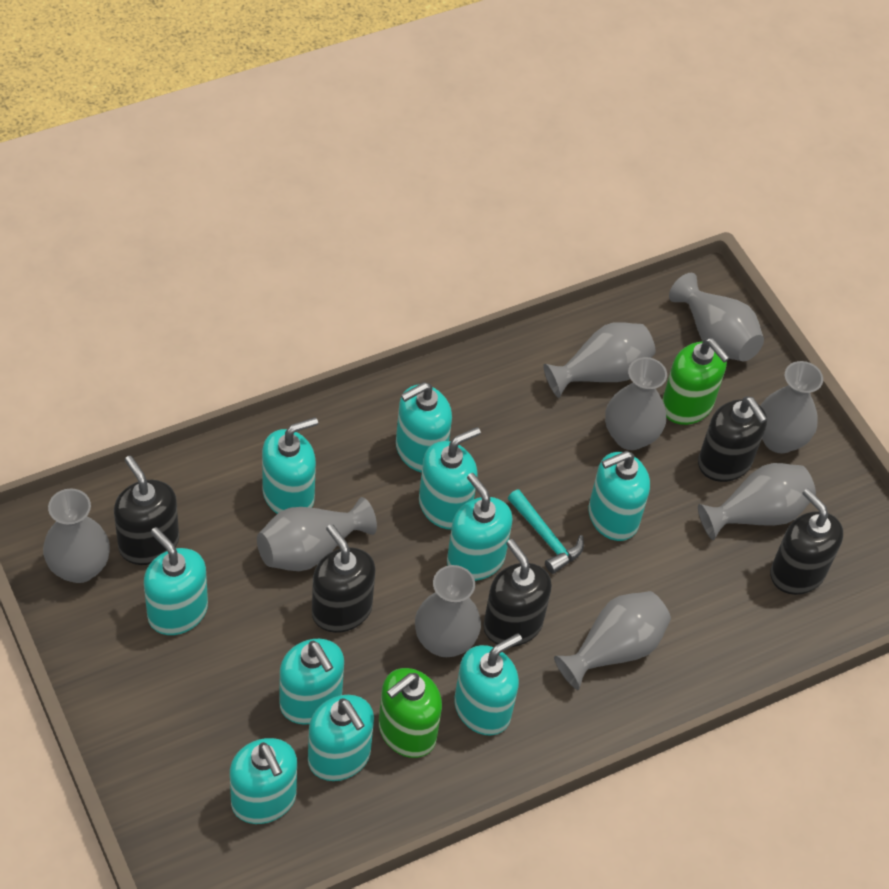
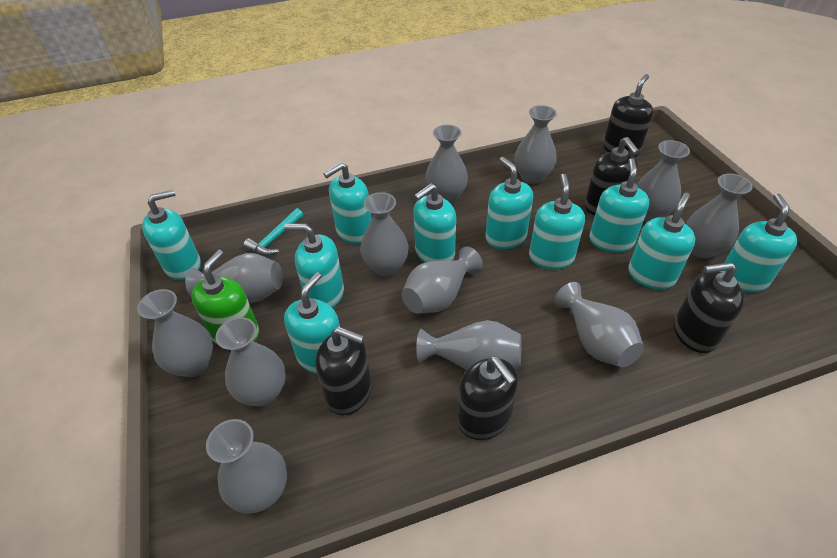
green soap dispenser: 2 -> 1
grey vase: 9 -> 12

